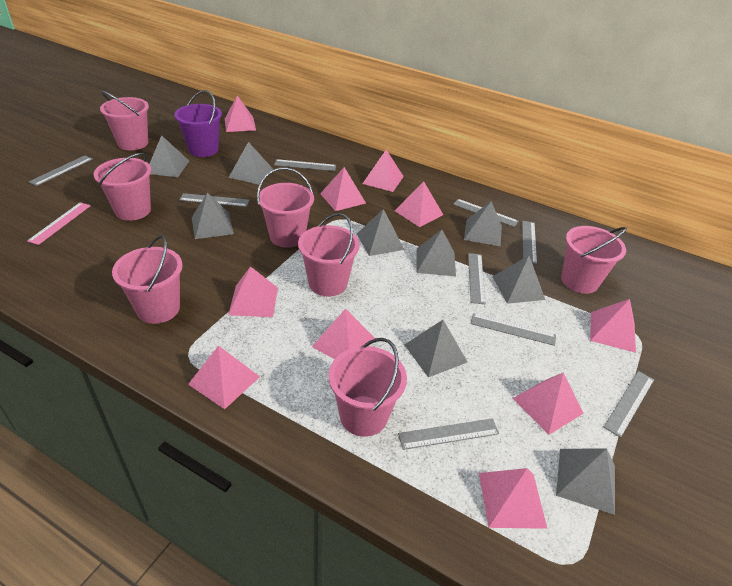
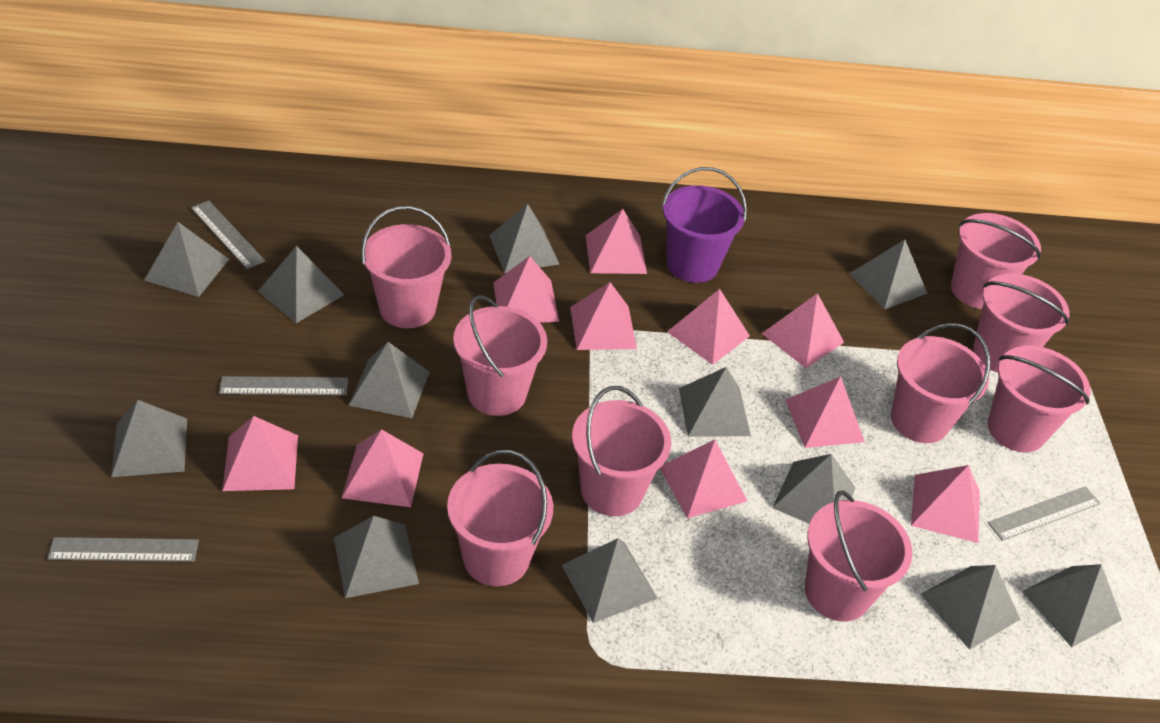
grey pyramid: 9 -> 12
grey ruler: 9 -> 4
pink bucket: 7 -> 9
pink ruler: 1 -> 0

